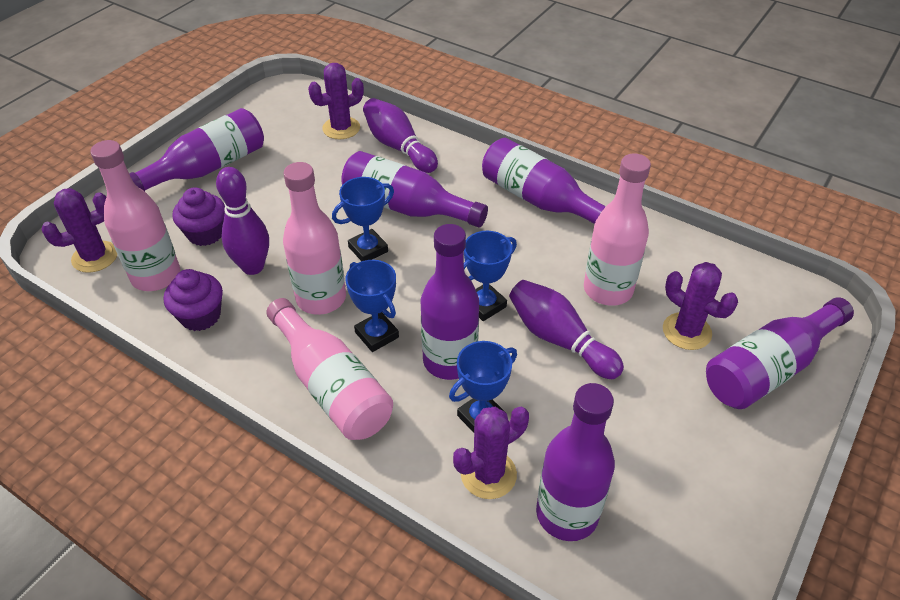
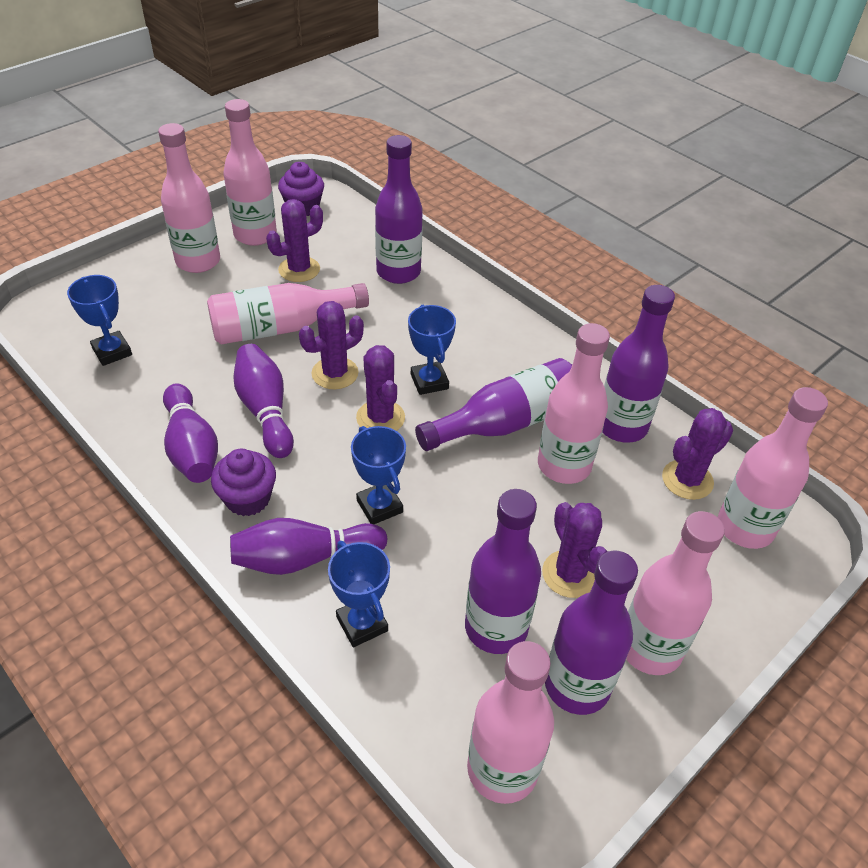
pink bottle: 4 -> 7
purple bottle: 6 -> 5
purple cactus: 4 -> 5

